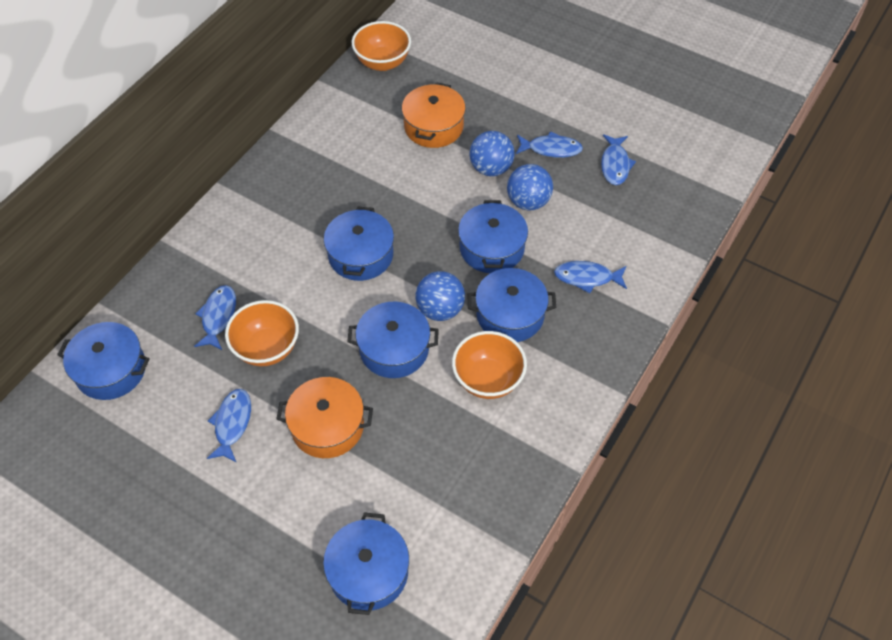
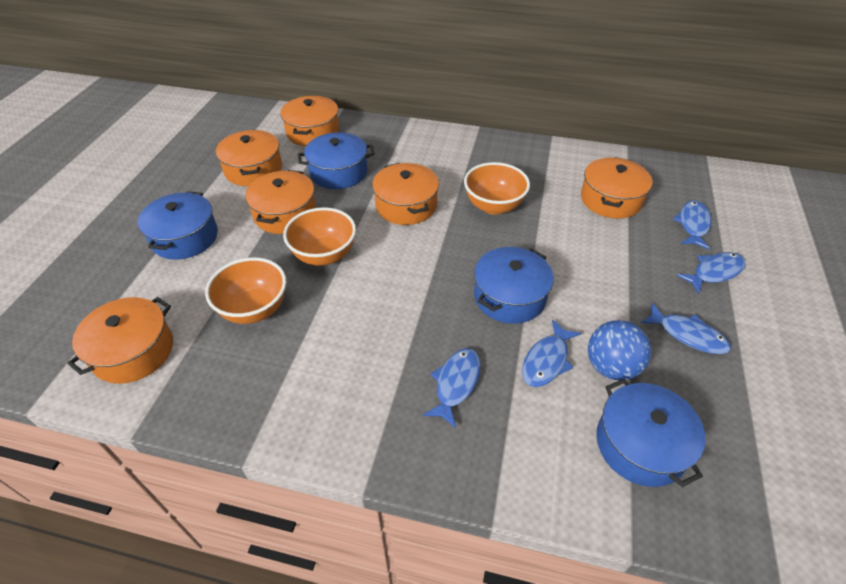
blue ball: 3 -> 1
blue pot: 6 -> 4
orange pot: 2 -> 6

